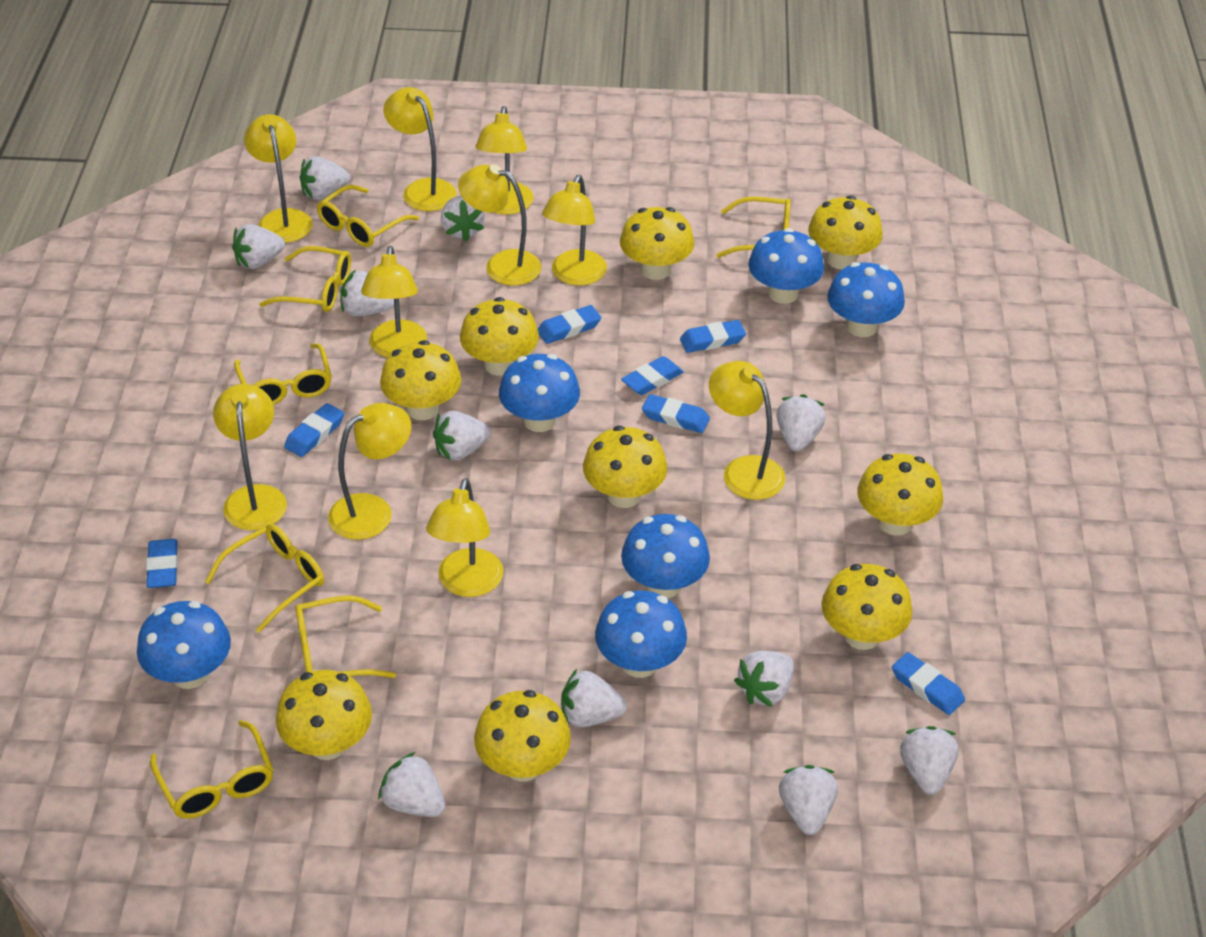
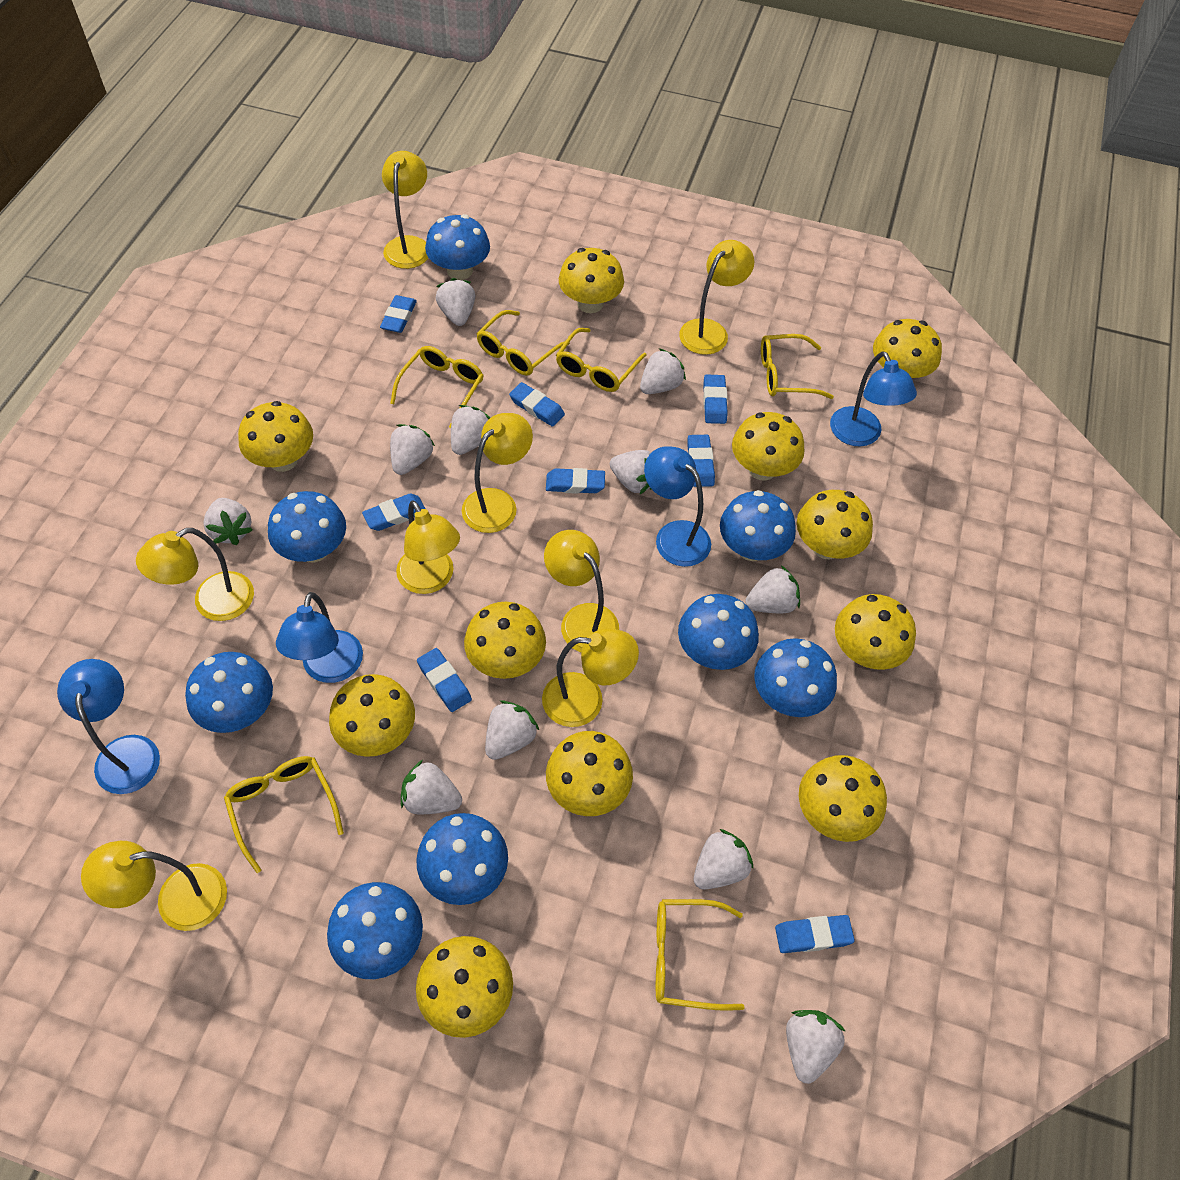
blue eraser: 7 -> 8
blue lamp: 0 -> 4
blue mushroom: 6 -> 8
yellow glasses: 7 -> 6
yellow lamp: 10 -> 8
yellow mushroom: 9 -> 11

